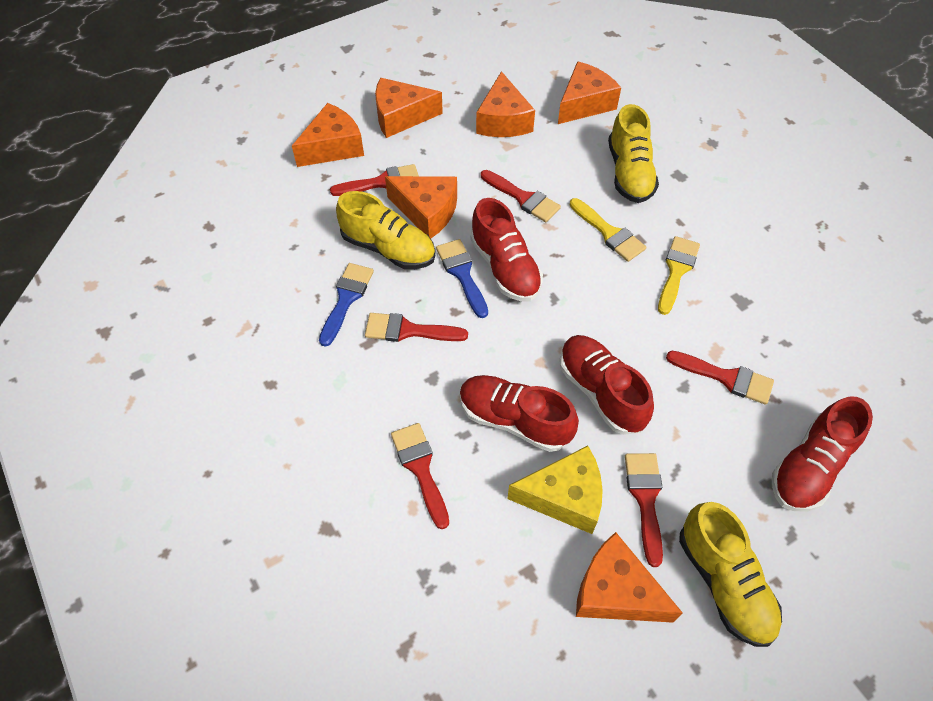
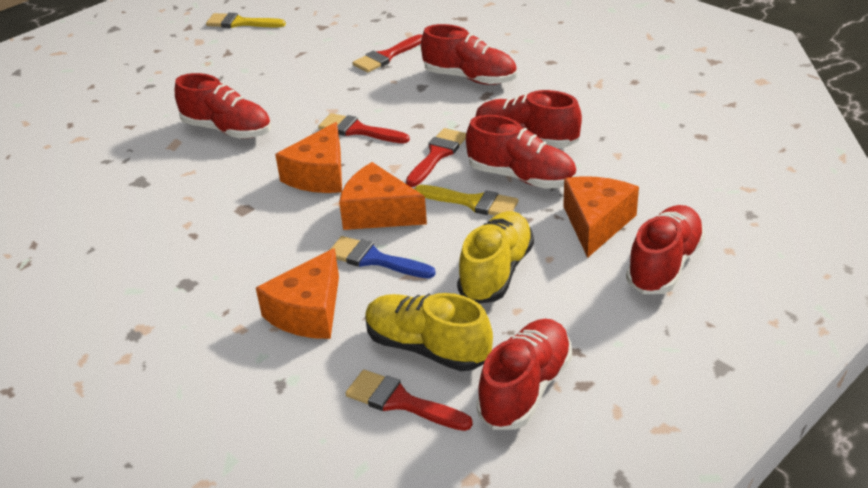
blue brush: 2 -> 1
orange cheese: 6 -> 4
red brush: 6 -> 4
red shoe: 4 -> 6
yellow cheese: 1 -> 0
yellow shoe: 3 -> 2

